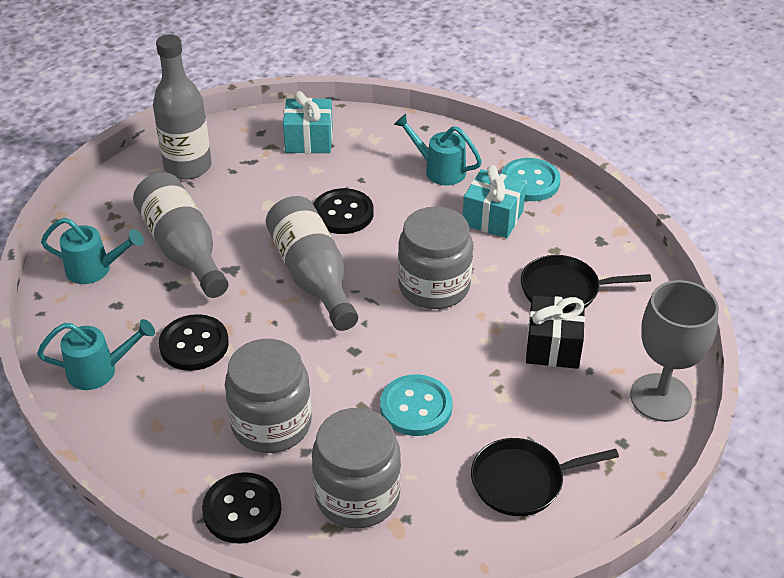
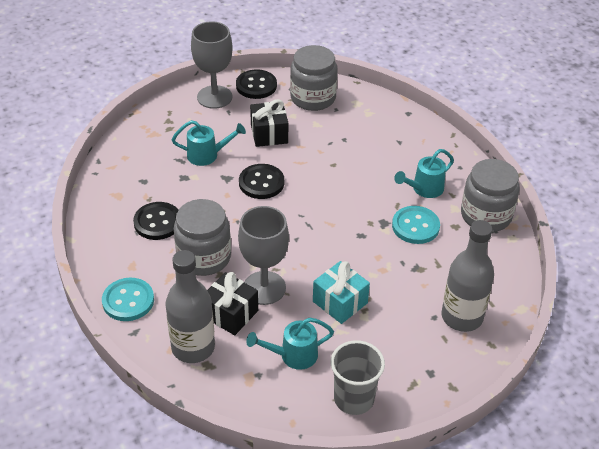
black gift: 1 -> 2
black pan: 2 -> 0
grey bottle: 3 -> 2
grey cup: 0 -> 1
grey goblet: 1 -> 2
turquoise gift: 2 -> 1

